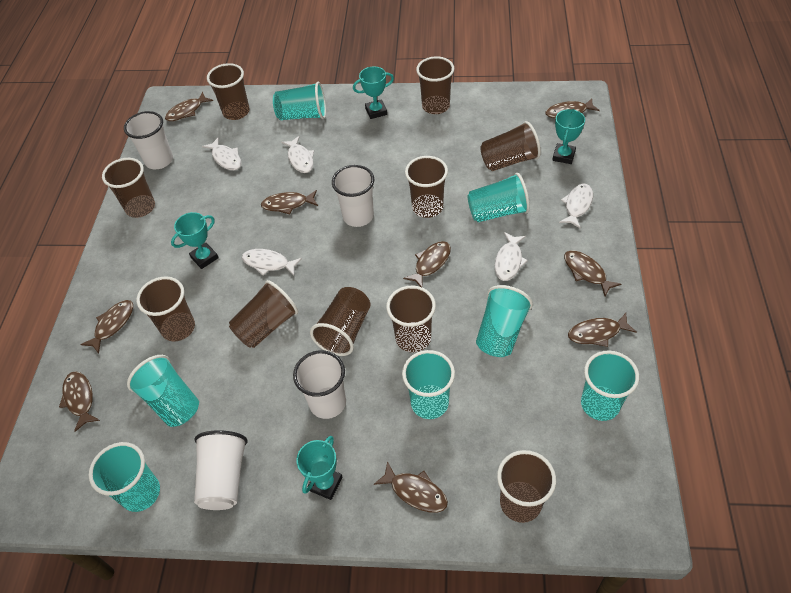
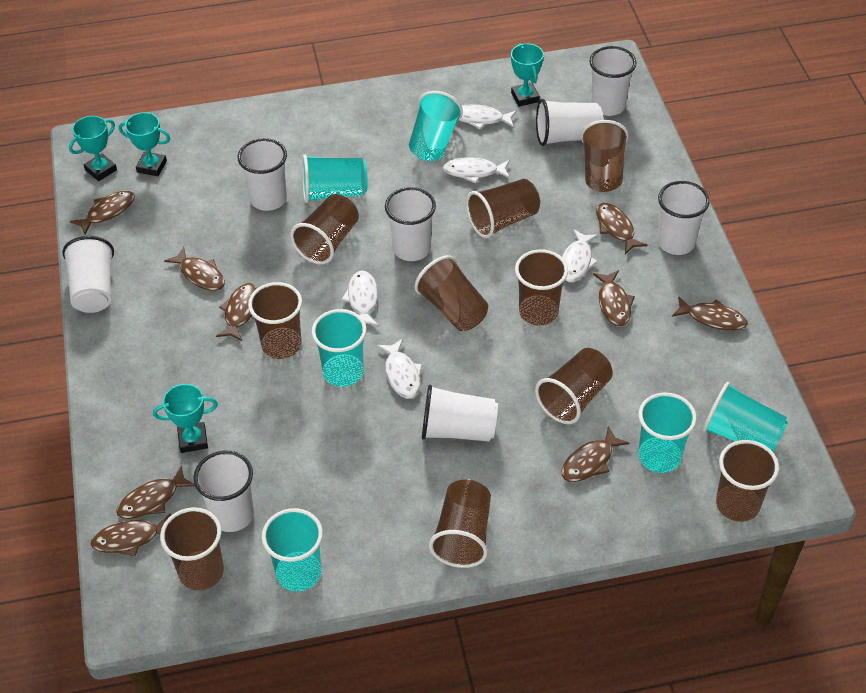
turquoise cup: 7 -> 6
white cup: 4 -> 8

